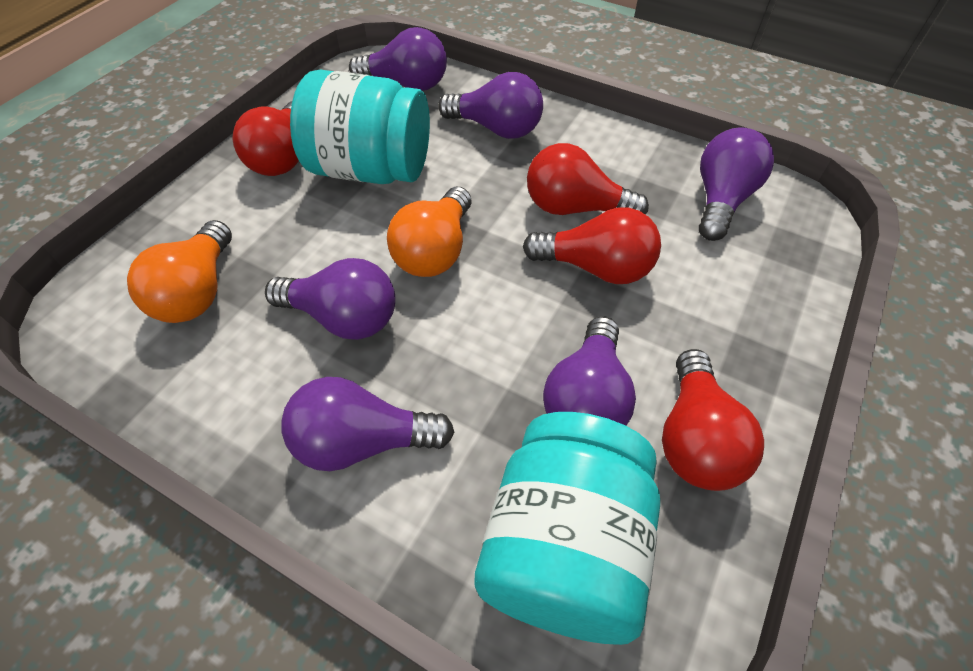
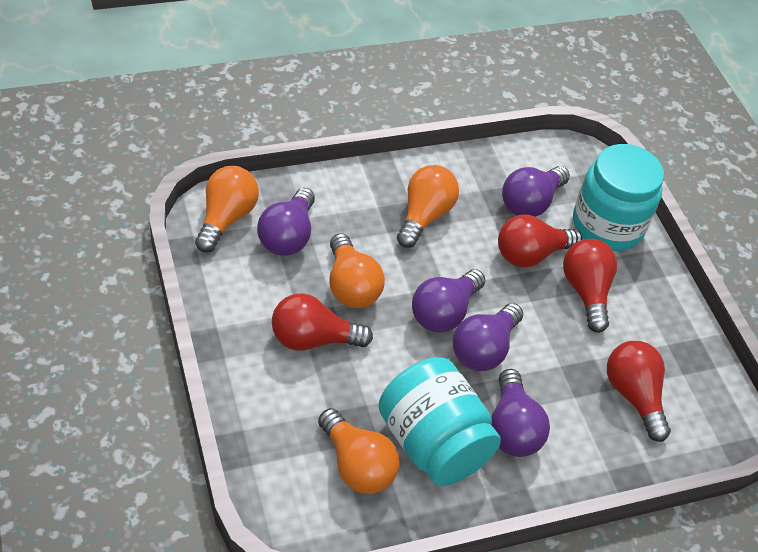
orange light bulb: 2 -> 4
purple light bulb: 6 -> 5

